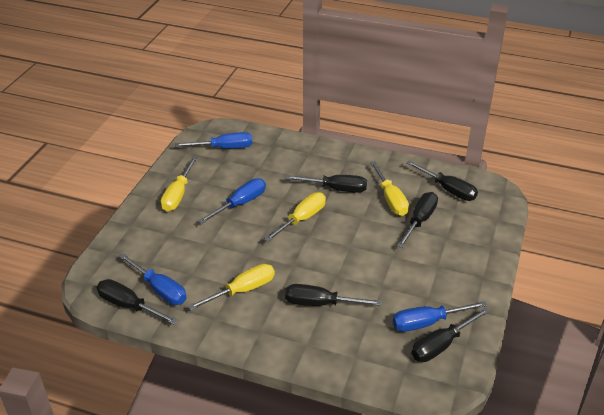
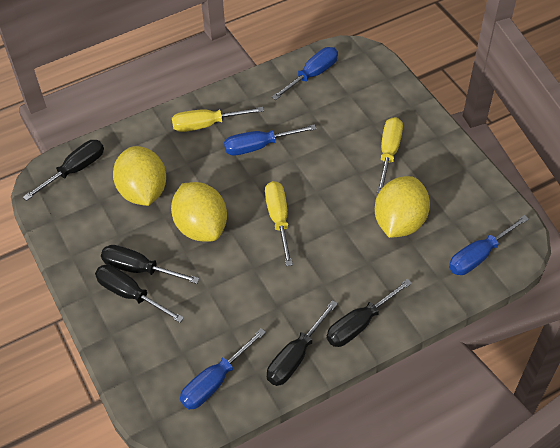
black screwdriver: 6 -> 5
yellow lemon: 0 -> 3
yellow screwdriver: 4 -> 3

